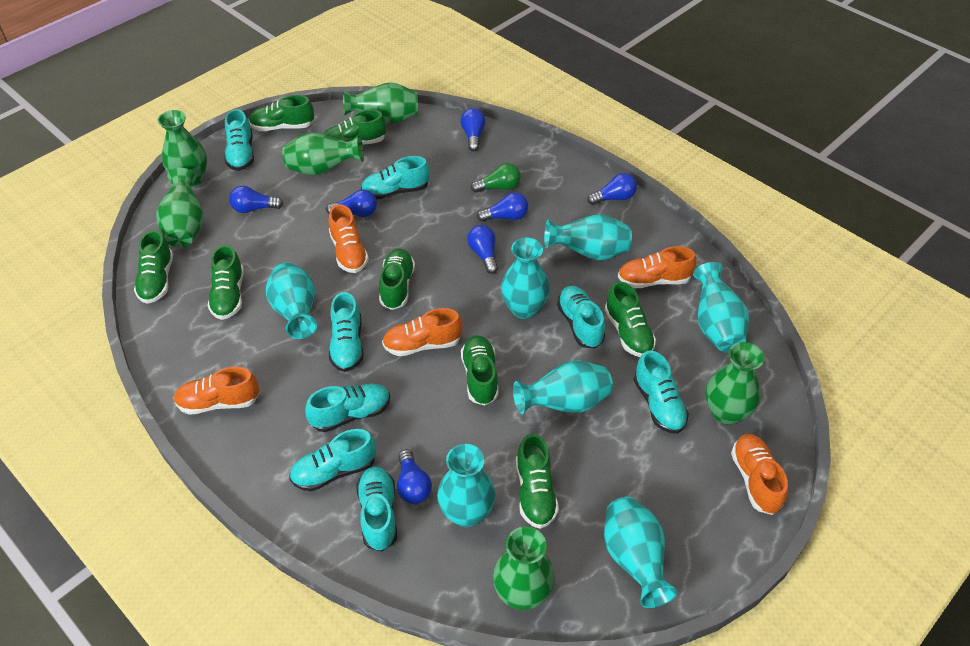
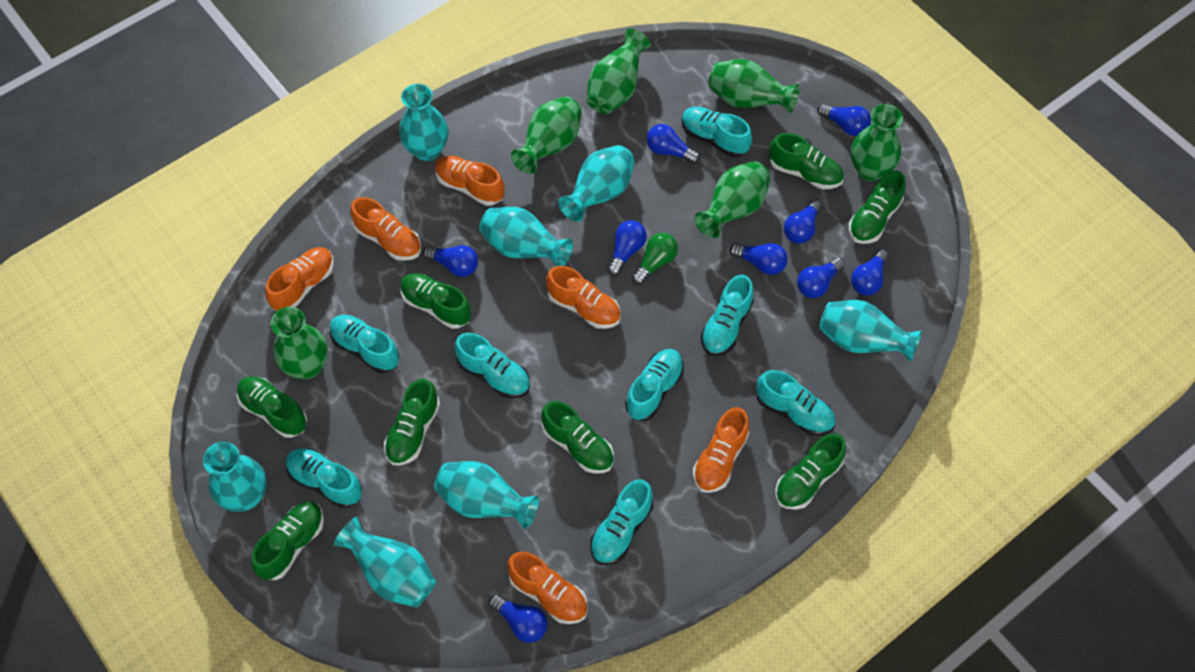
blue light bulb: 7 -> 9
orange shoe: 5 -> 6

